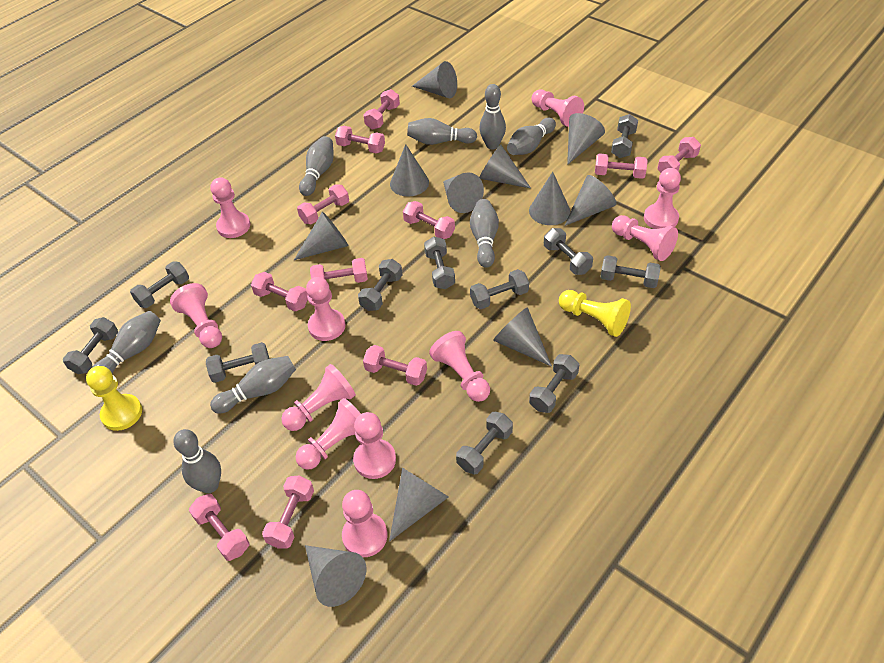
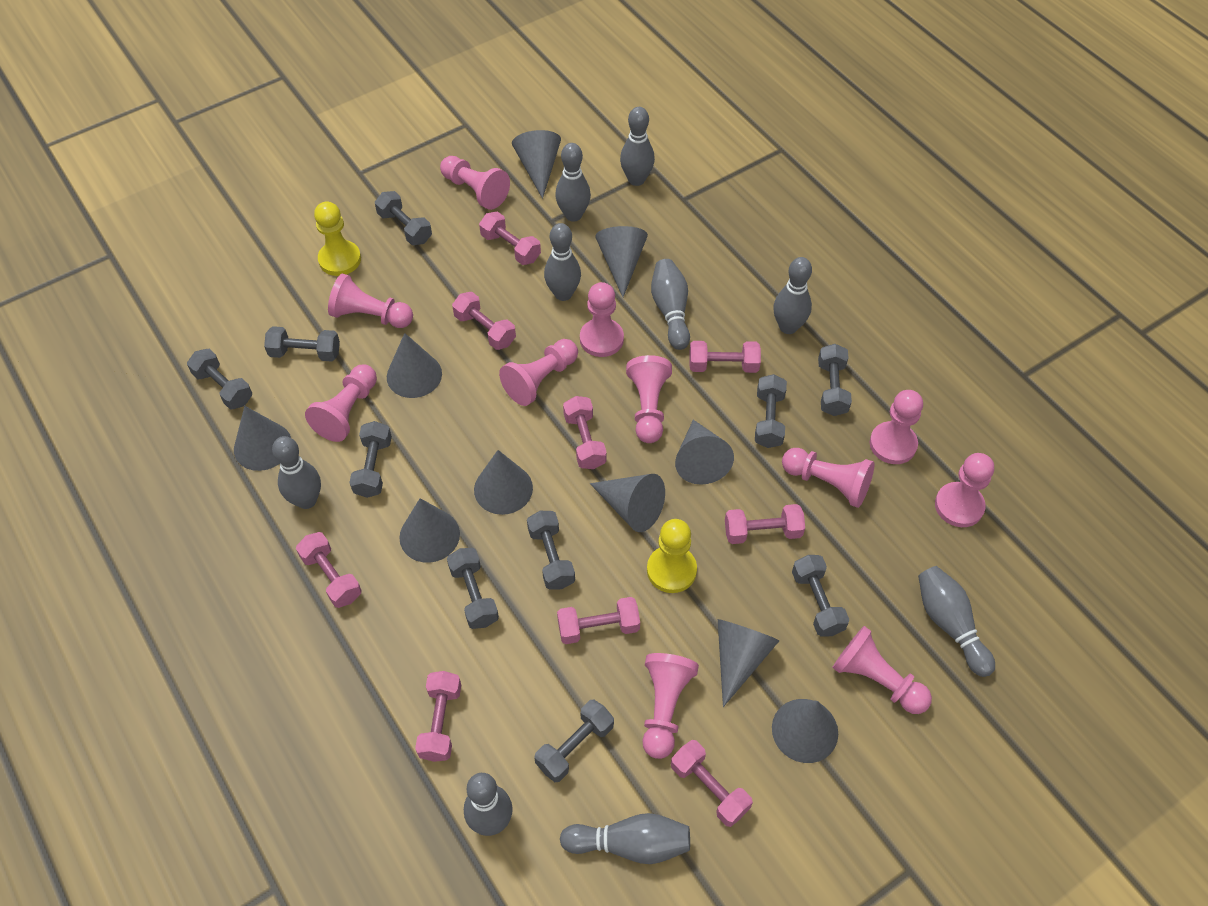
grey bowling pin: 8 -> 9
grey cone: 11 -> 10
grey dumbbell: 11 -> 10
pink dumbbell: 11 -> 9

